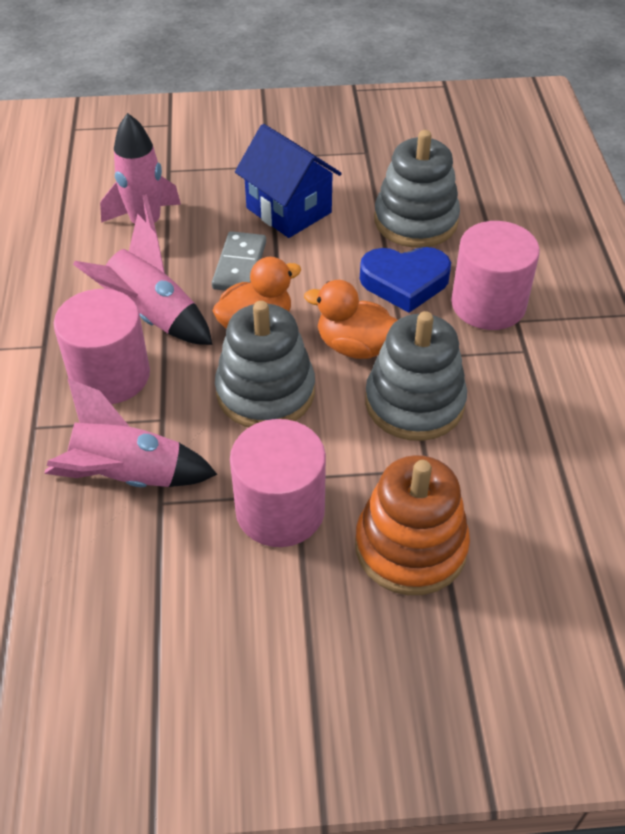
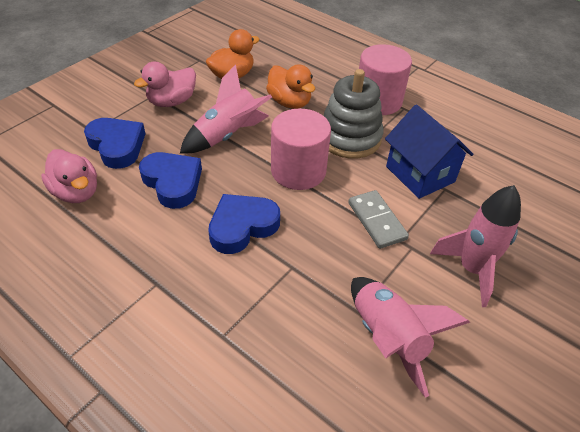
blue heart: 1 -> 3
grey stacking toy: 3 -> 1
orange stacking toy: 1 -> 0
pink cylinder: 3 -> 2
pink duck: 0 -> 2

